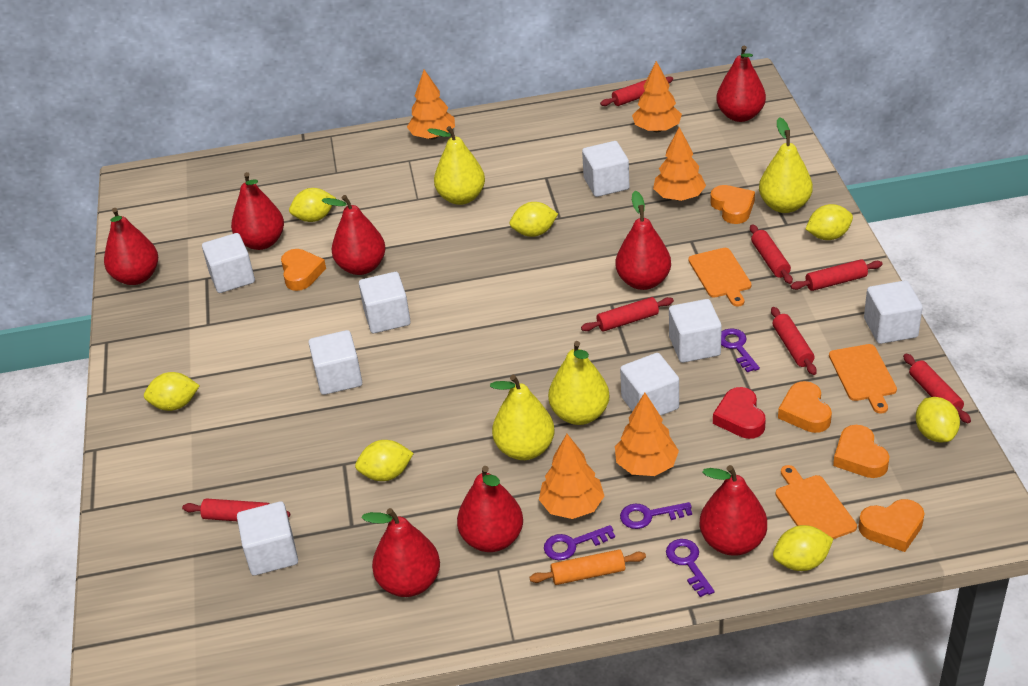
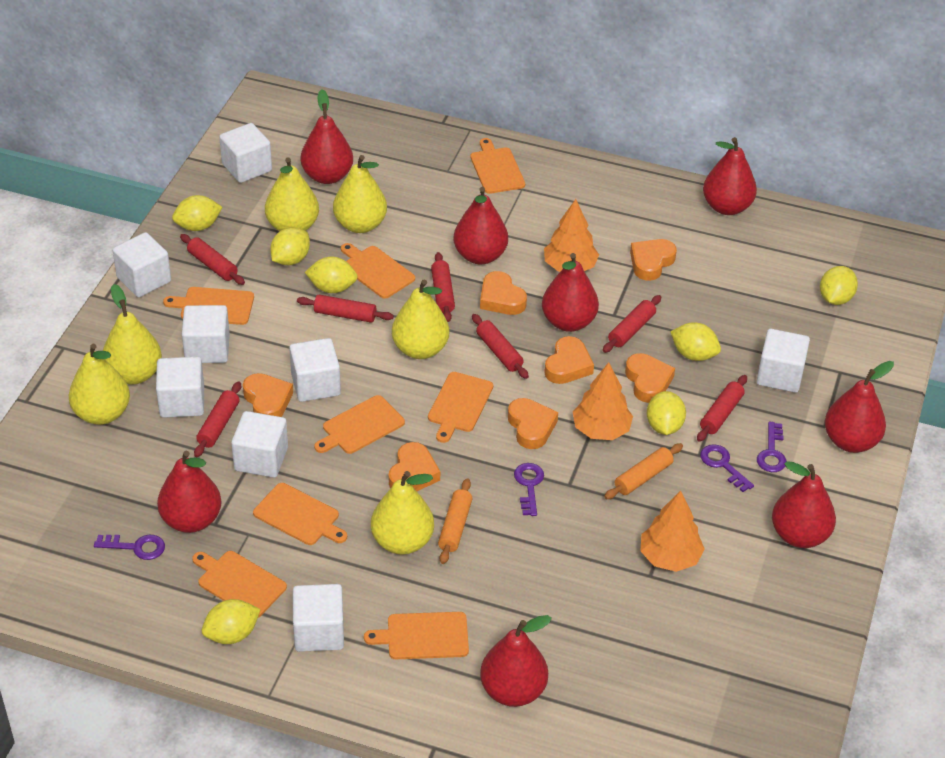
orange cutting board: 3 -> 8
orange heart: 5 -> 7
orange rolling pin: 1 -> 2
orange tree: 5 -> 3
red heart: 1 -> 0
yellow pear: 4 -> 6

